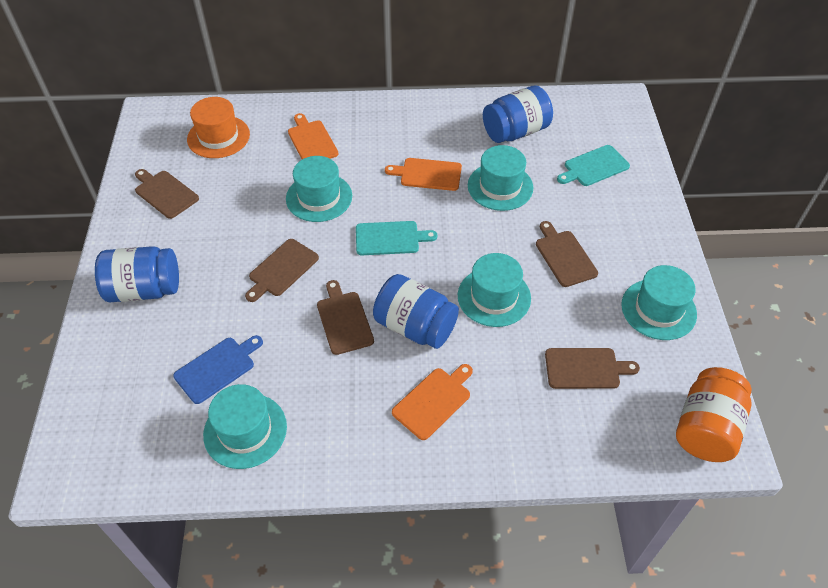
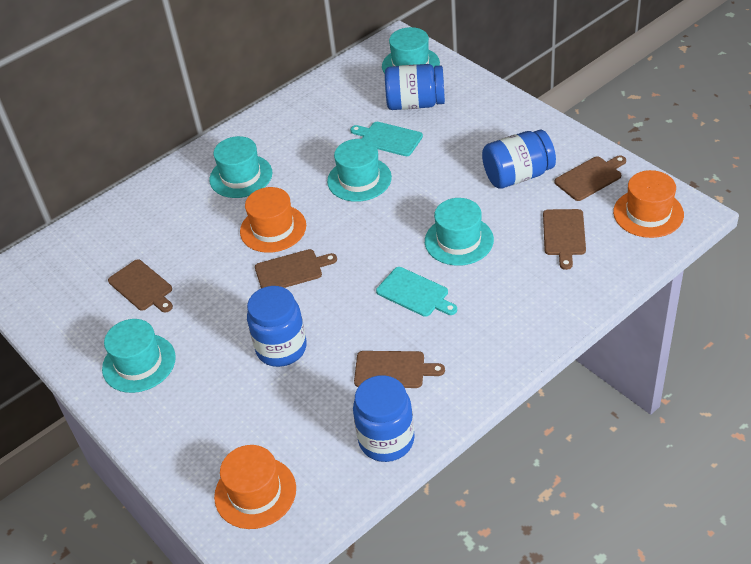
blue cutting board: 1 -> 0
blue jar: 3 -> 4
orange cutting board: 3 -> 0
orange hat: 1 -> 3
orange jar: 1 -> 0

